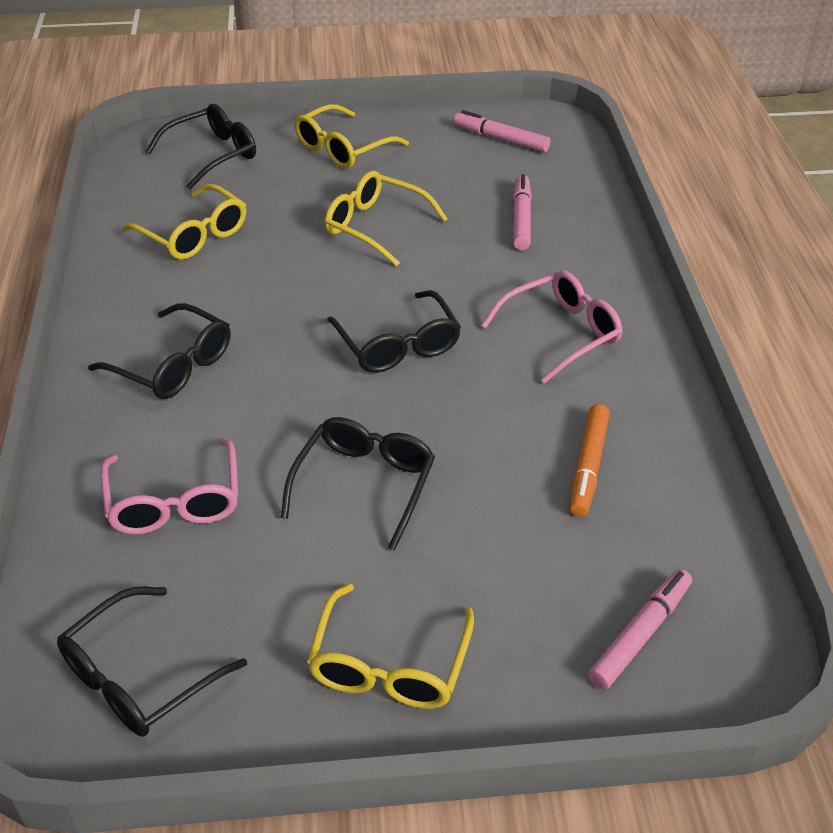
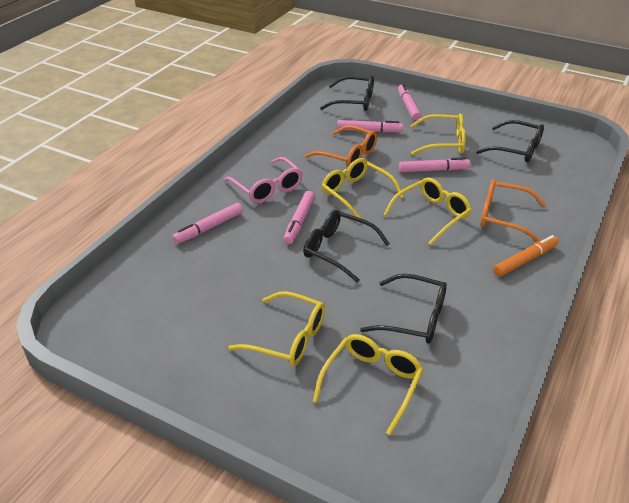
black glasses: 5 -> 4
orange glasses: 0 -> 2
pink glasses: 2 -> 1
pink marker: 3 -> 5
yellow glasses: 4 -> 5

